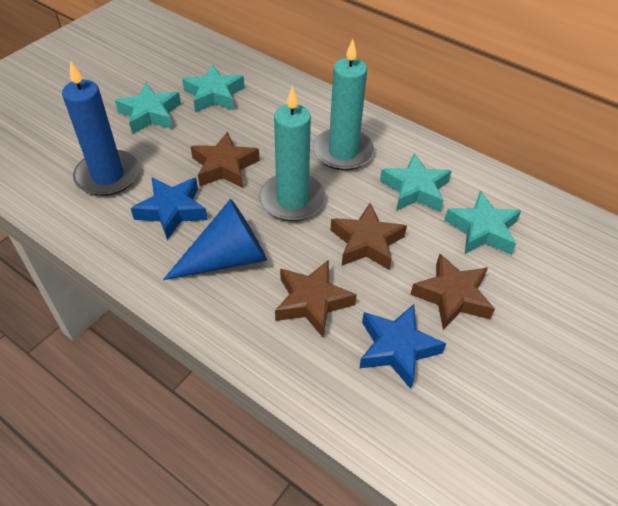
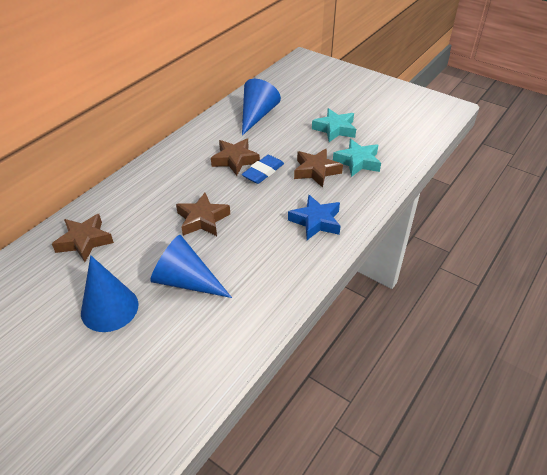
blue candle: 1 -> 0
blue cone: 1 -> 3
blue eraser: 0 -> 1
blue star: 2 -> 1
turquoise candle: 2 -> 0
turquoise star: 4 -> 2

